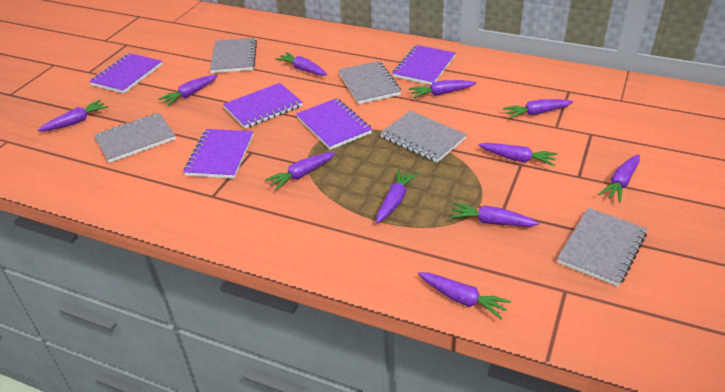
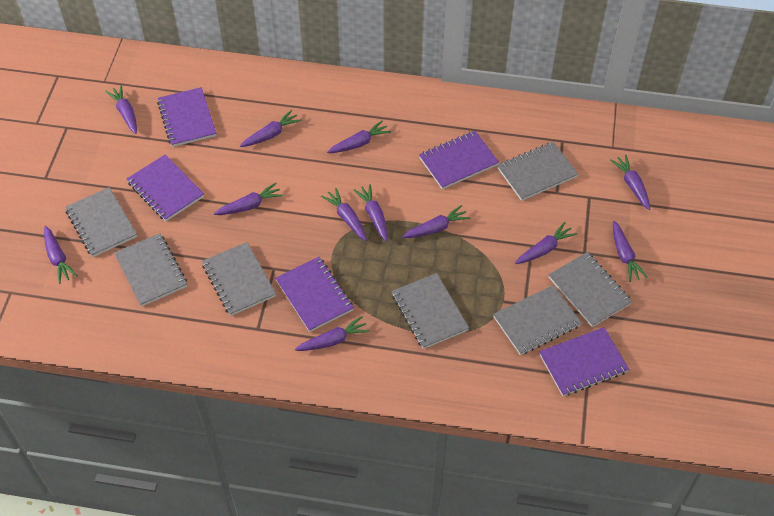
grey notebook: 5 -> 7
purple carrot: 11 -> 12

